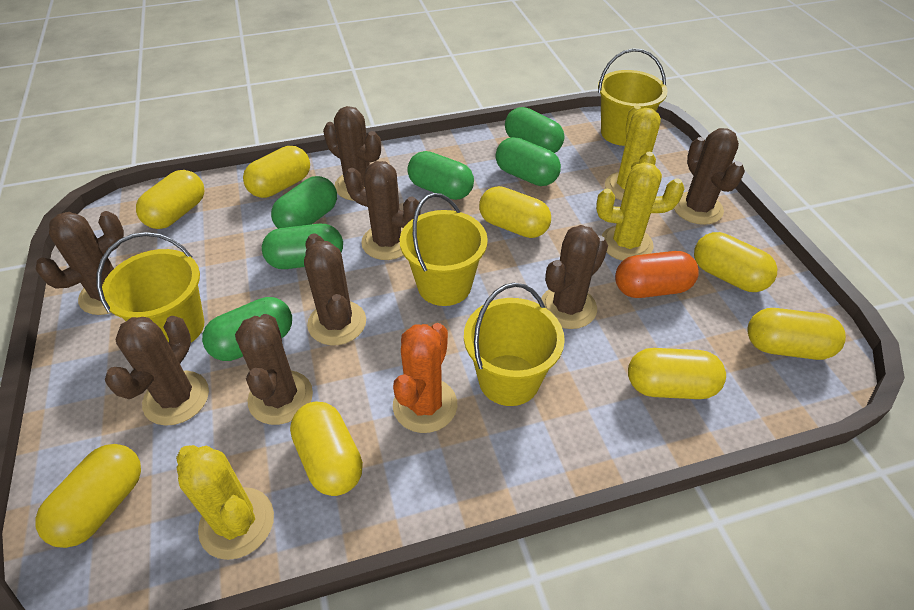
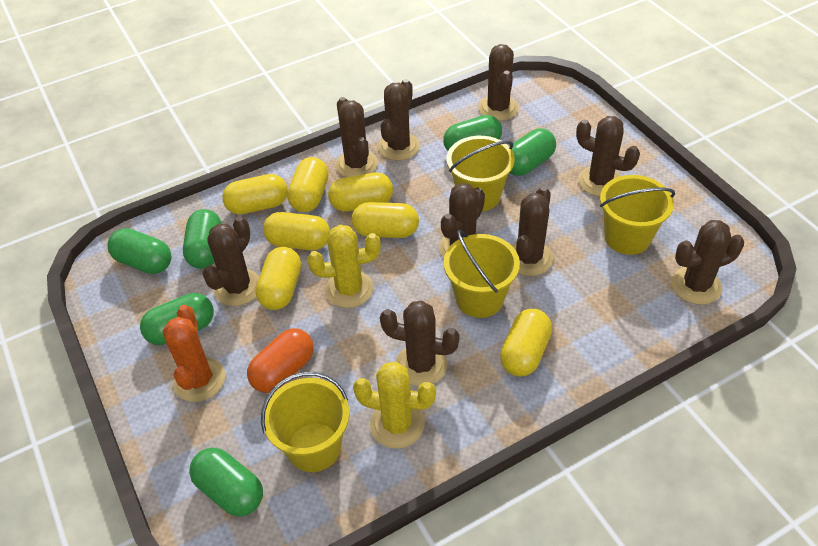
brown cactus: 8 -> 9
yellow cactus: 3 -> 2
yellow capsule: 8 -> 7

